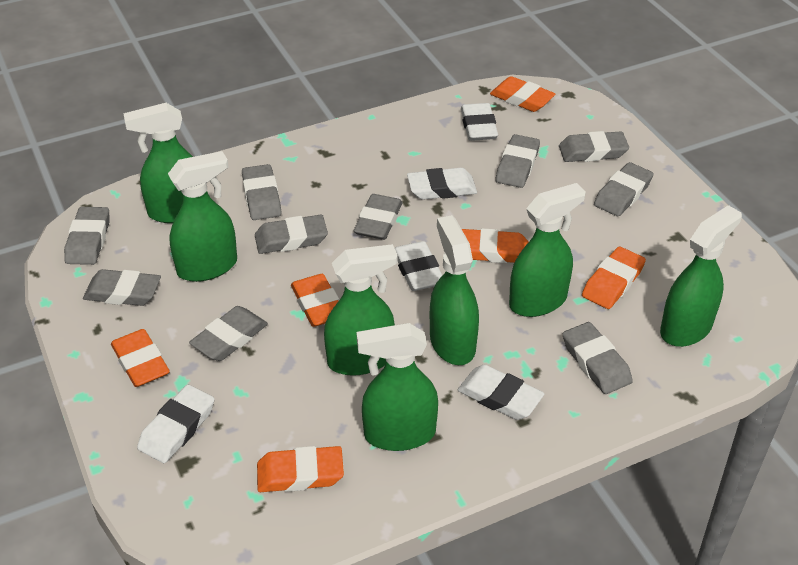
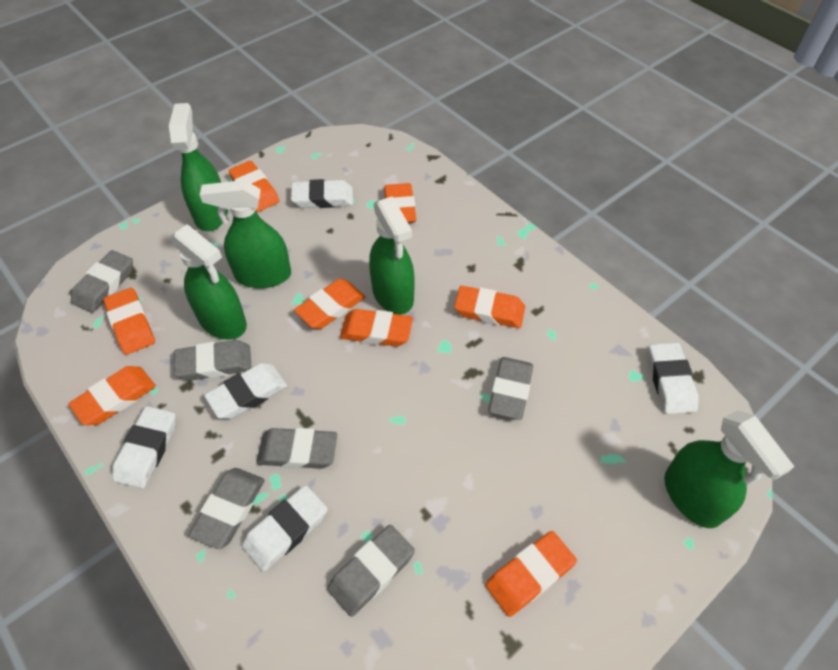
green spray bottle: 7 -> 5
grey eraser: 10 -> 6
orange eraser: 6 -> 8

